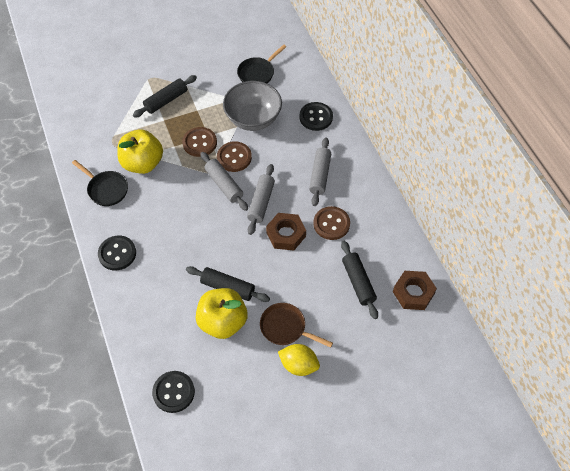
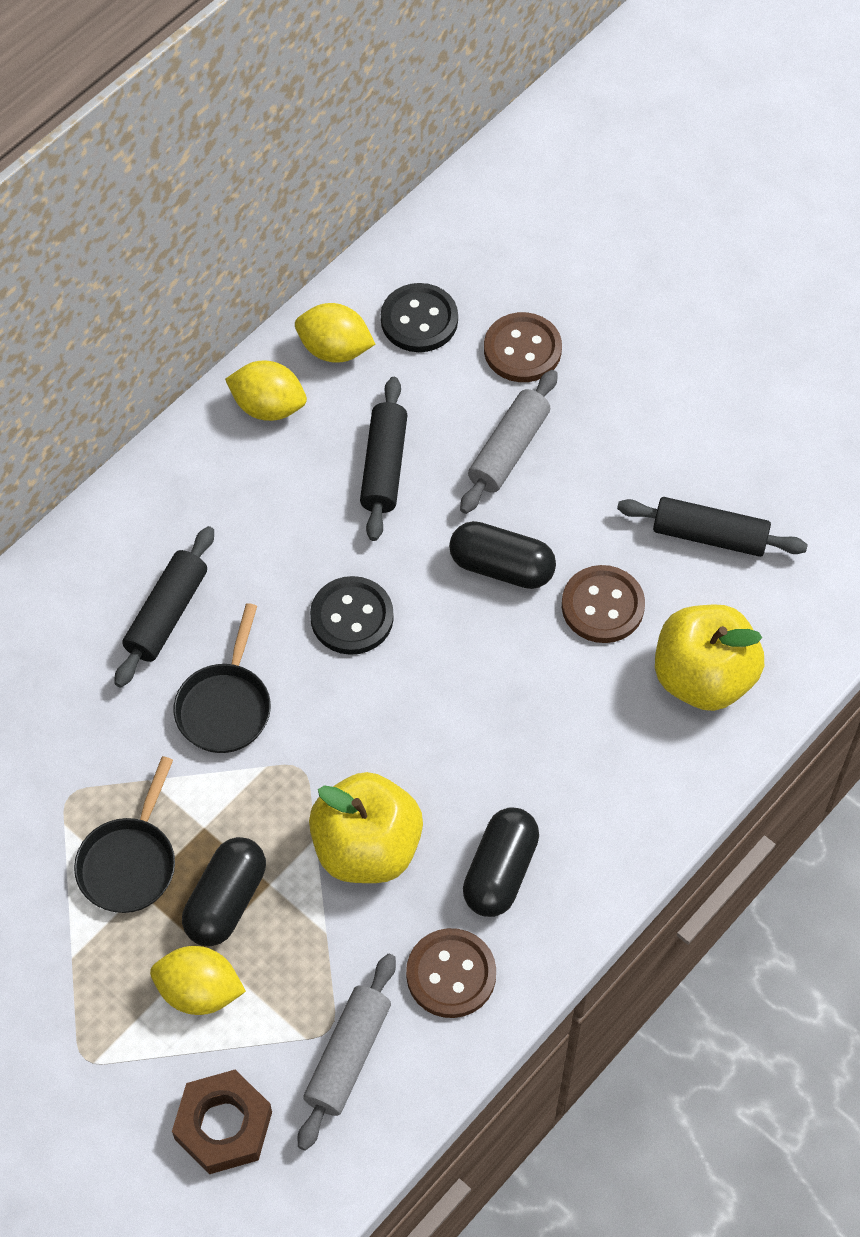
black button: 3 -> 2
black capsule: 0 -> 3
brown nut: 2 -> 1
brown pan: 1 -> 0
grey bowl: 1 -> 0
grey rolling pin: 3 -> 2
yellow lemon: 1 -> 3

